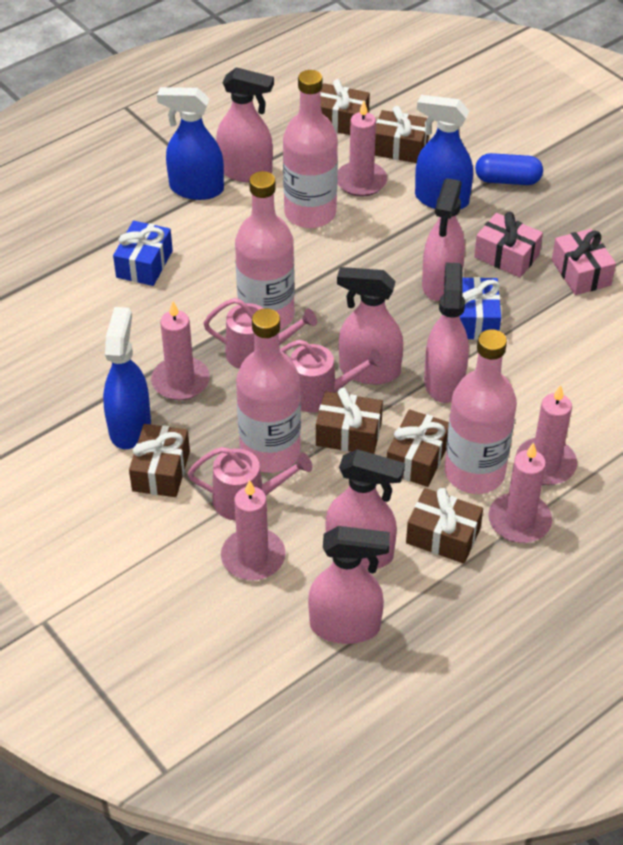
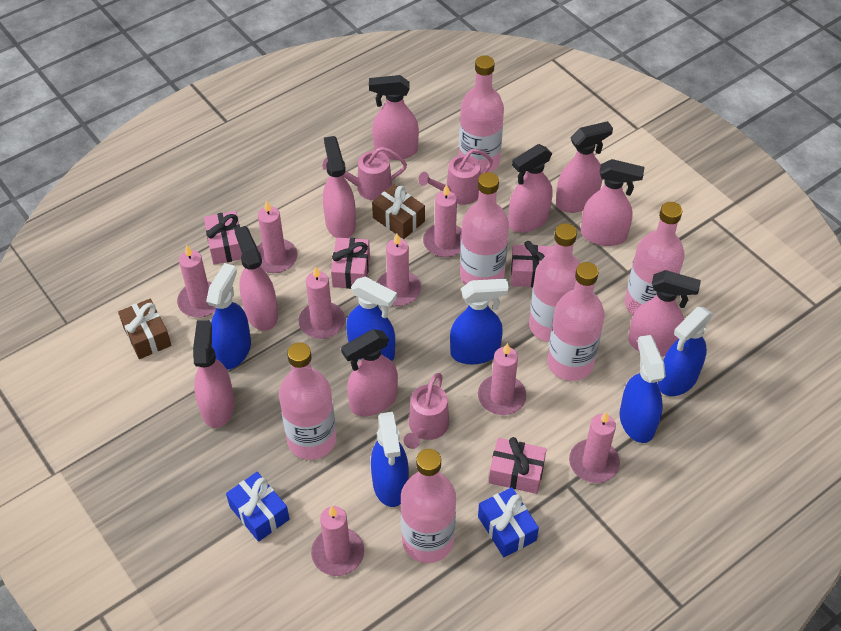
blue capsule: 1 -> 0
blue spray bottle: 3 -> 6
brown gift: 6 -> 2
pink bottle: 4 -> 7
pink candle: 5 -> 8
pink gift: 2 -> 4
pink spray bottle: 6 -> 9

